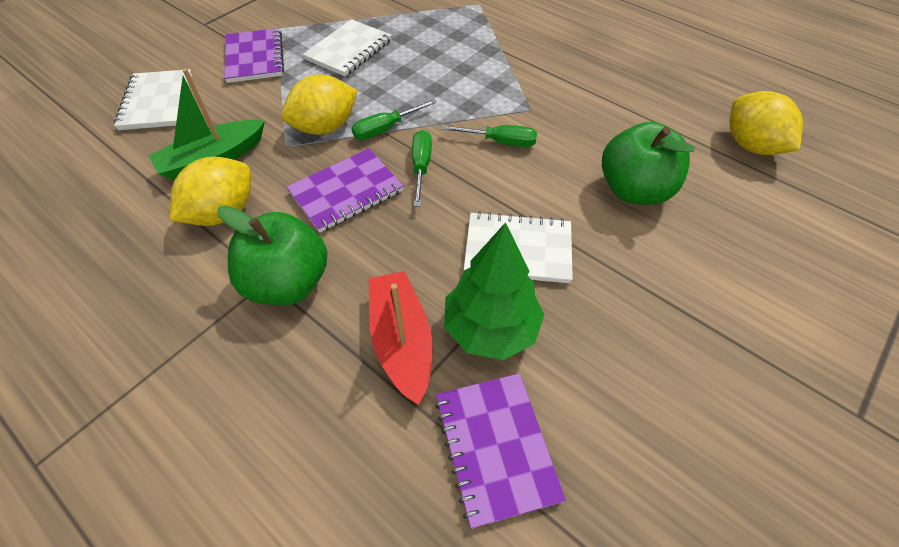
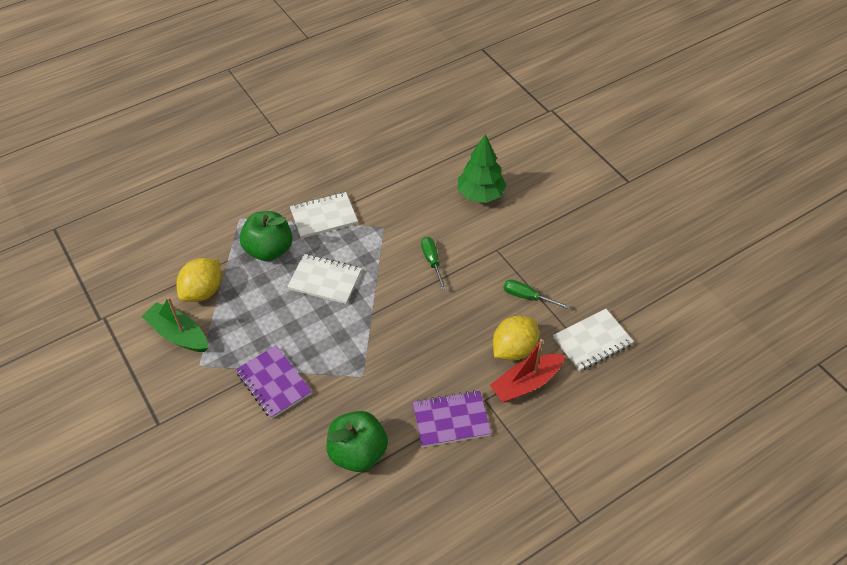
green screwdriver: 3 -> 2
purple notebook: 3 -> 2
yellow lemon: 3 -> 2

